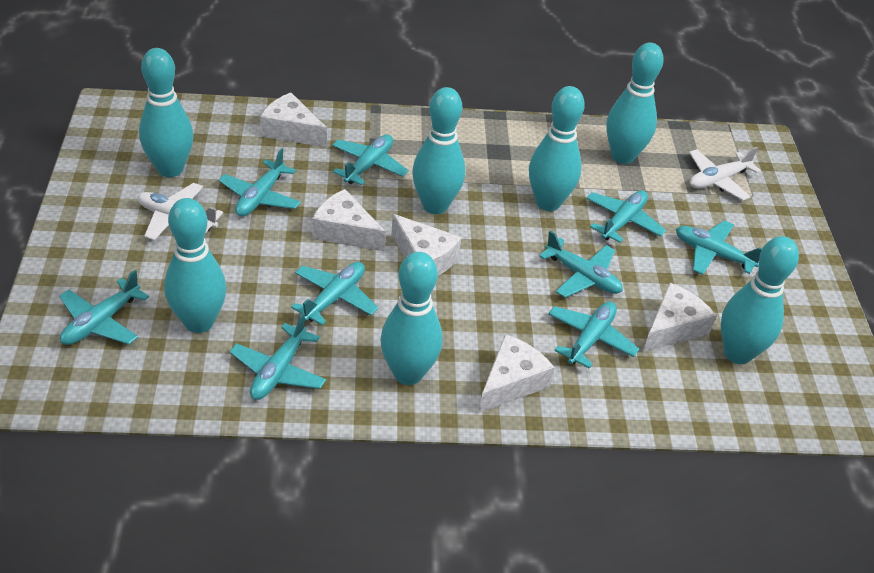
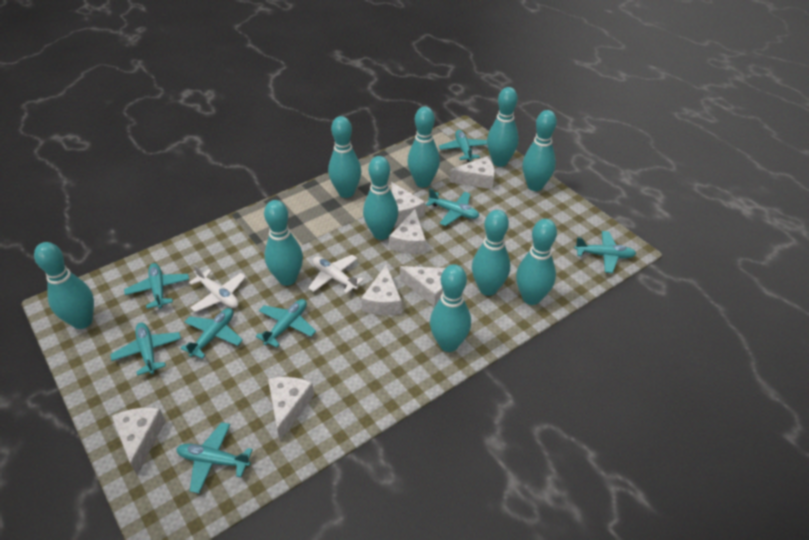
turquoise bowling pin: 7 -> 10
turquoise plane: 9 -> 8
white cheese: 5 -> 7

